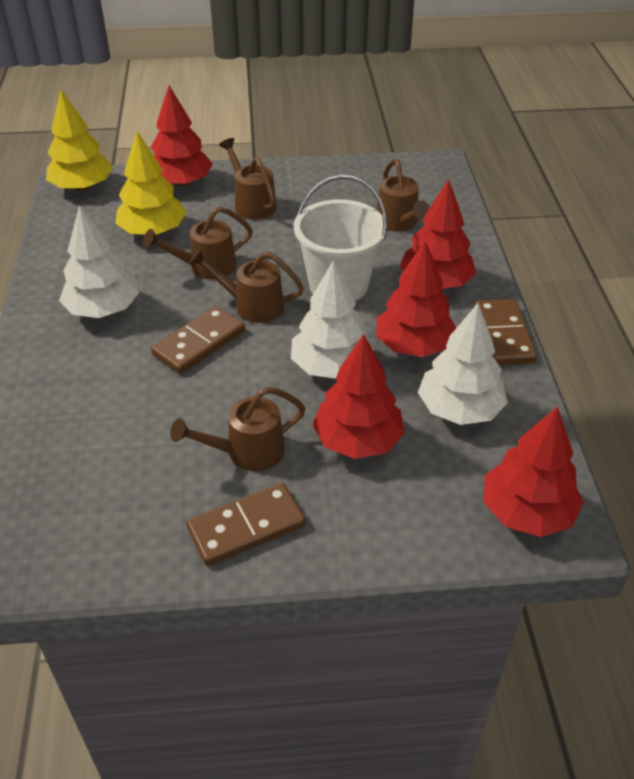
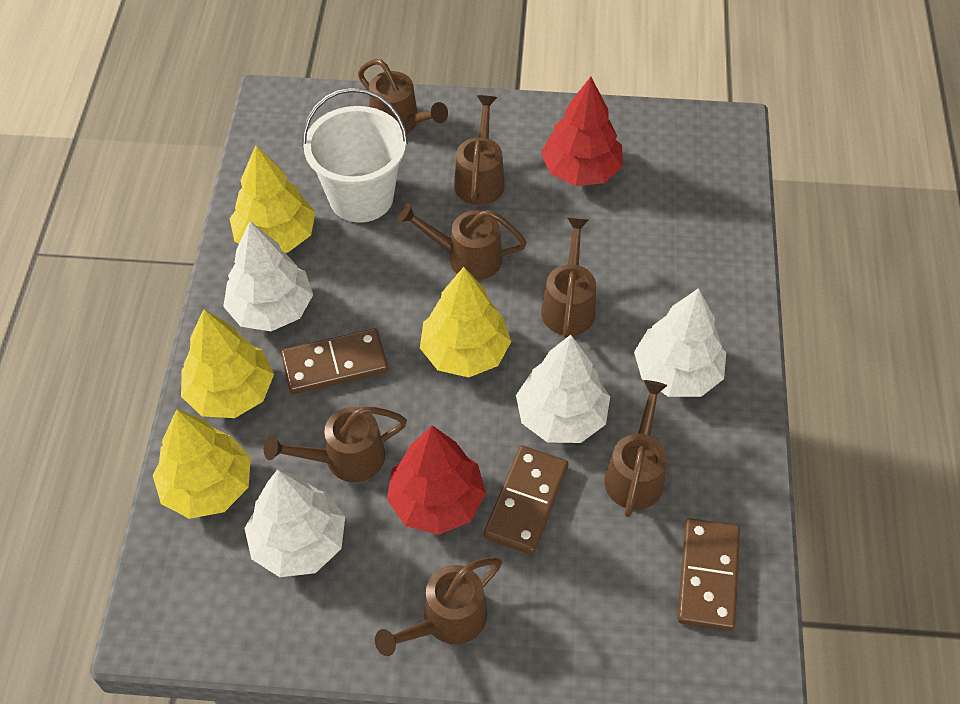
brown watering can: 5 -> 7
red tree: 5 -> 2
white tree: 3 -> 4
yellow tree: 2 -> 4

